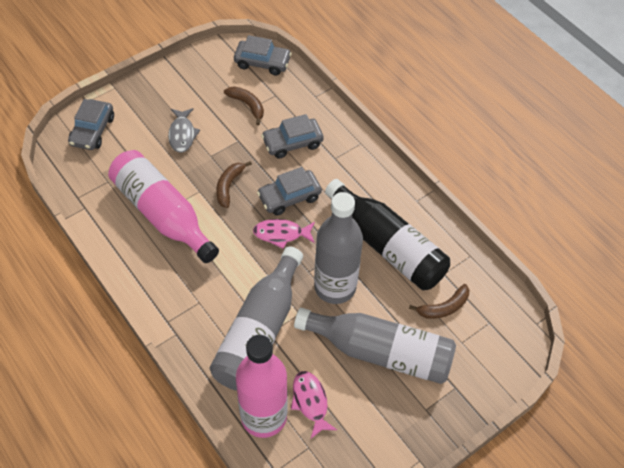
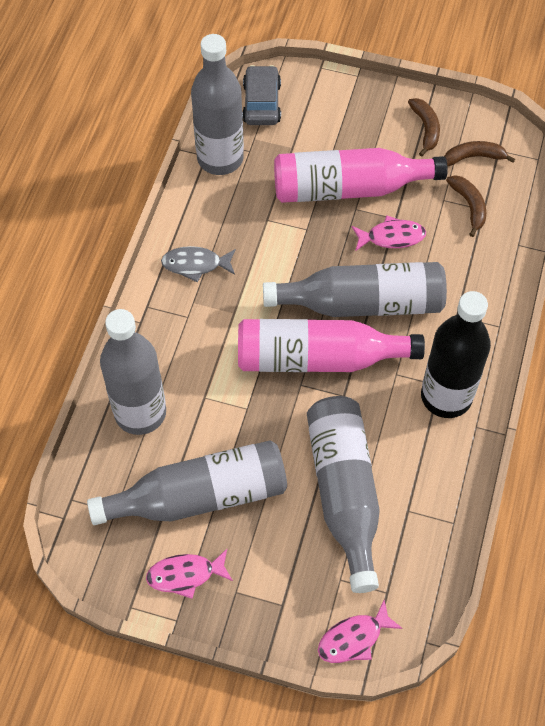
grey bottle: 3 -> 5
grey car: 4 -> 1
pink fish: 2 -> 3

